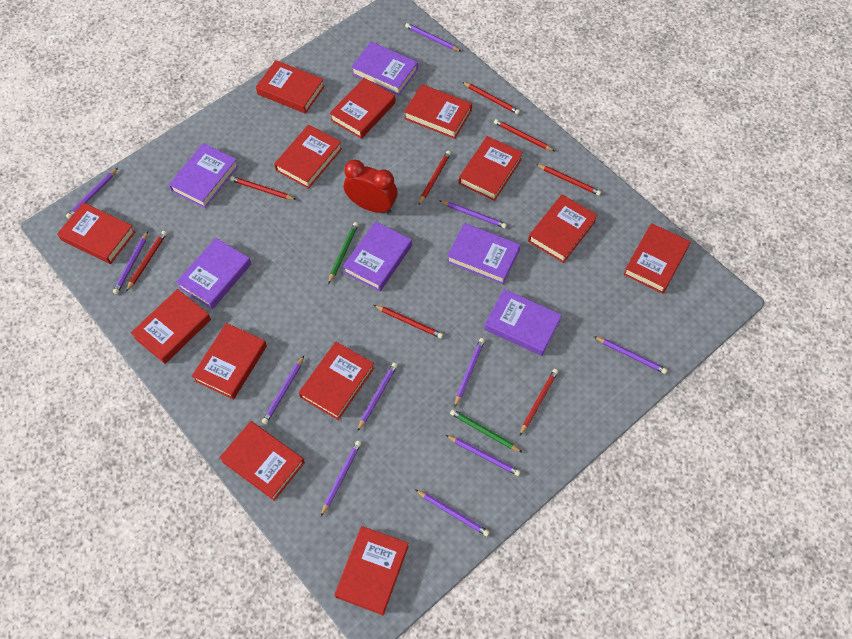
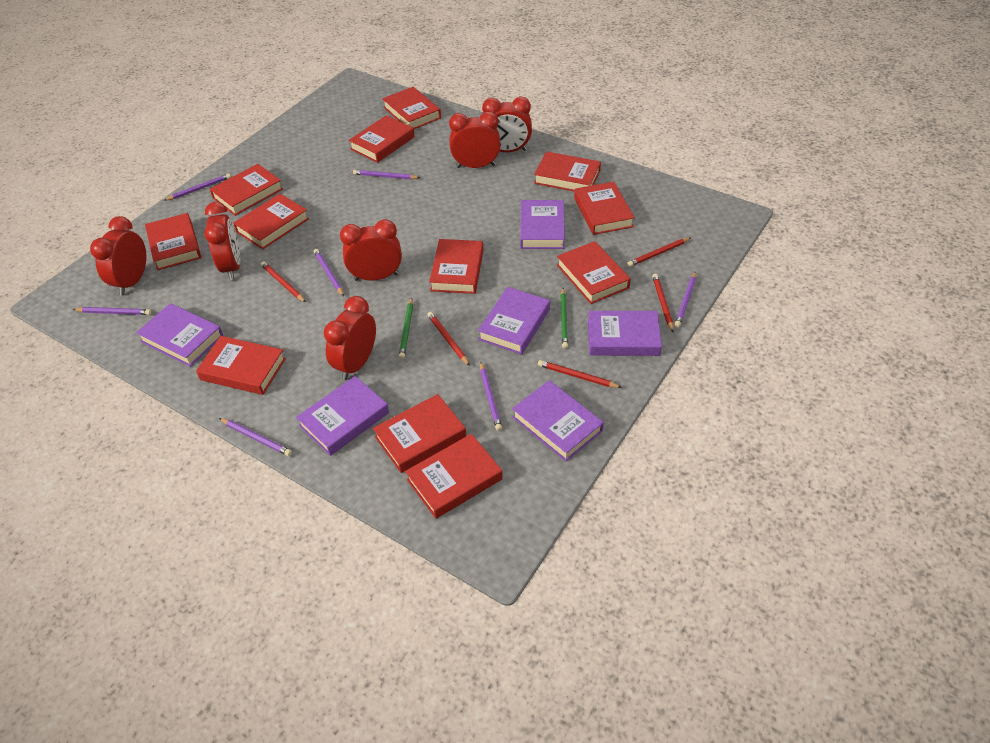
purple pencil: 11 -> 7
red book: 13 -> 12
red clock: 1 -> 6
red pencil: 8 -> 5

